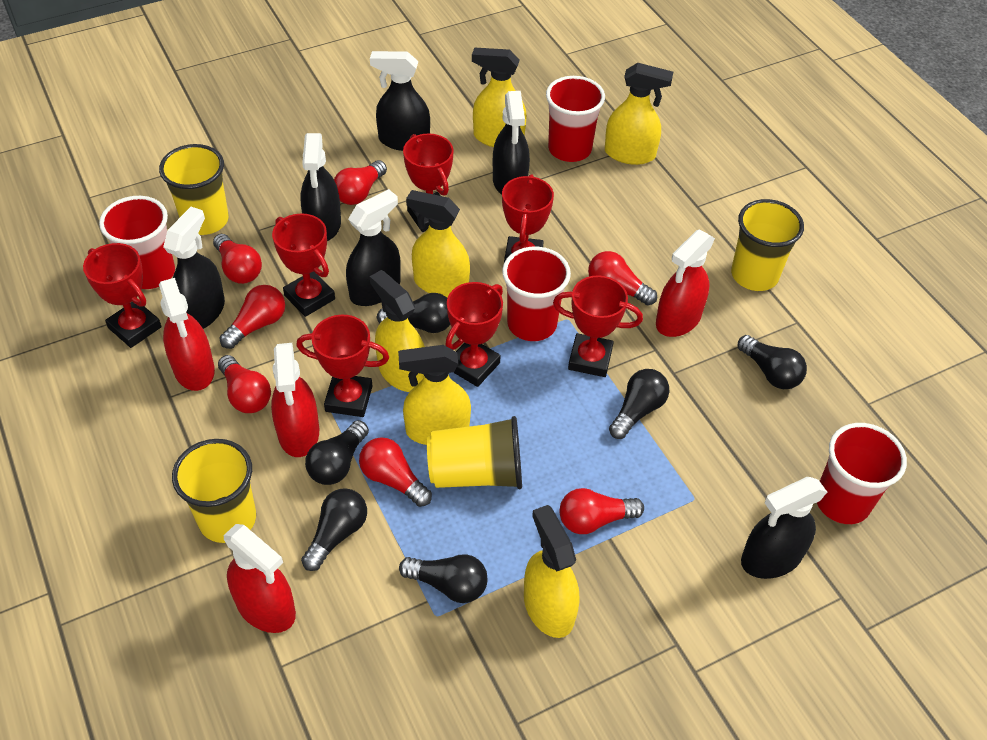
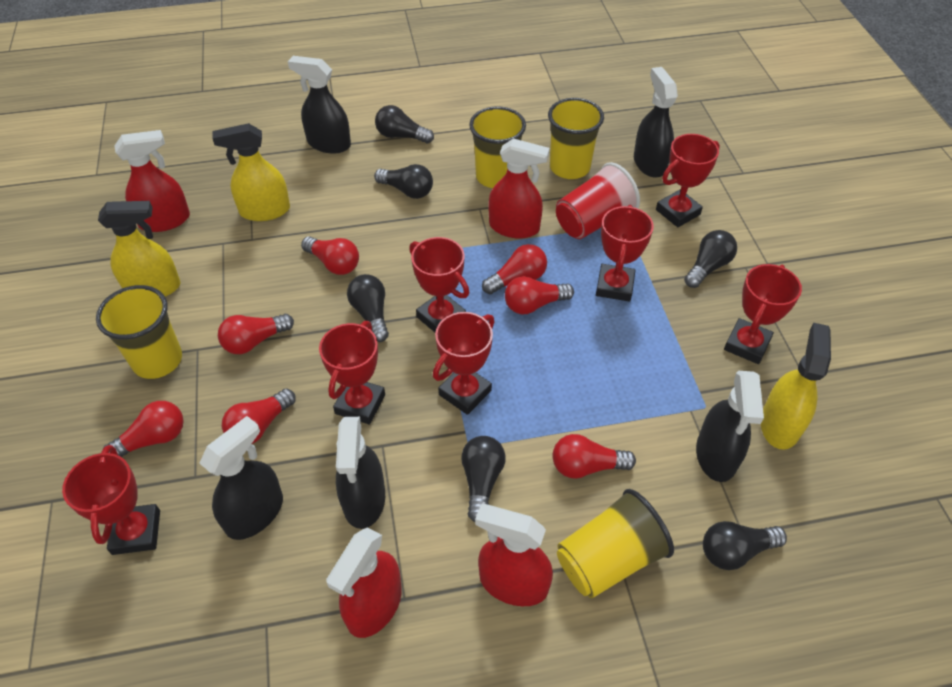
black spray bottle: 6 -> 5
red cup: 4 -> 1
yellow spray bottle: 6 -> 3

